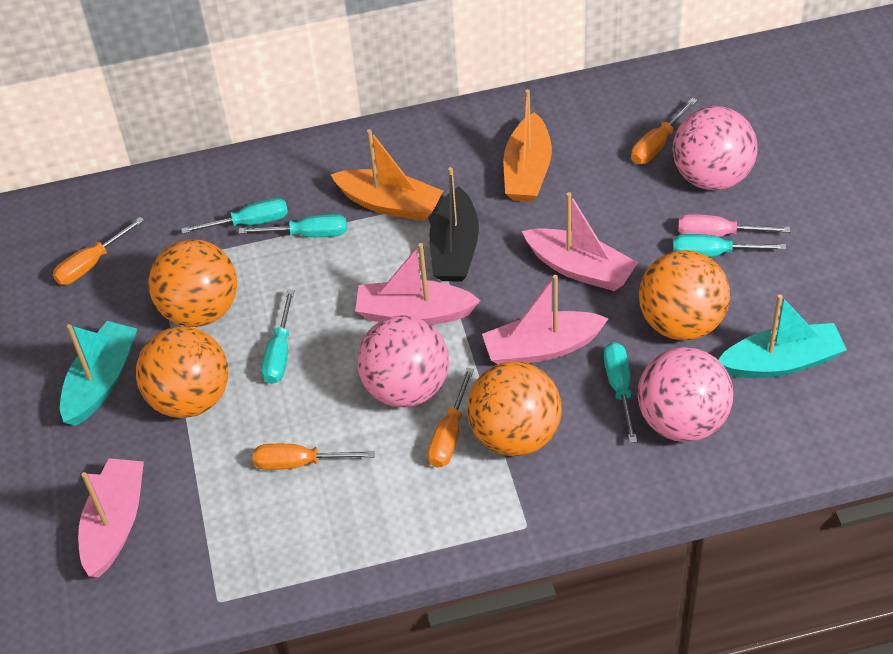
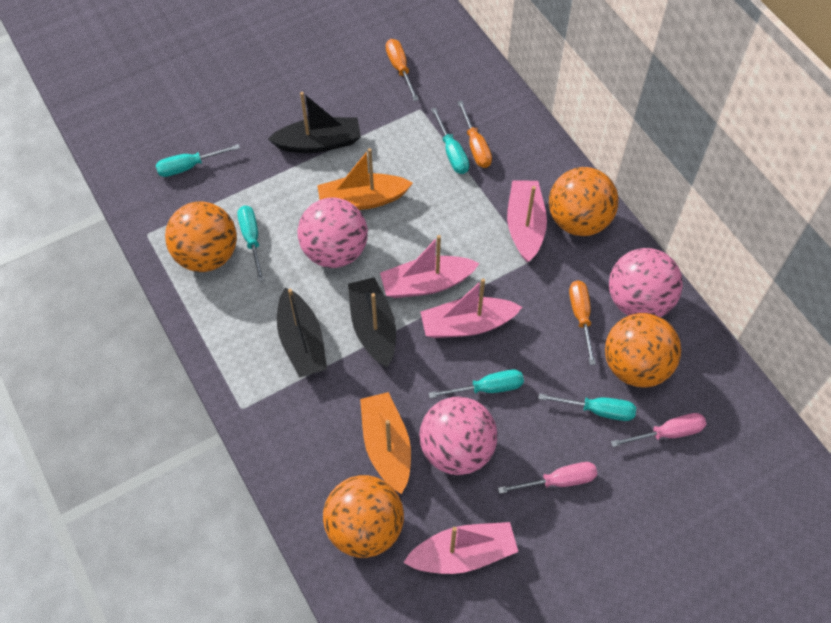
black boat: 1 -> 3
orange screwdriver: 4 -> 3
pink screwdriver: 1 -> 2
turquoise boat: 2 -> 0

